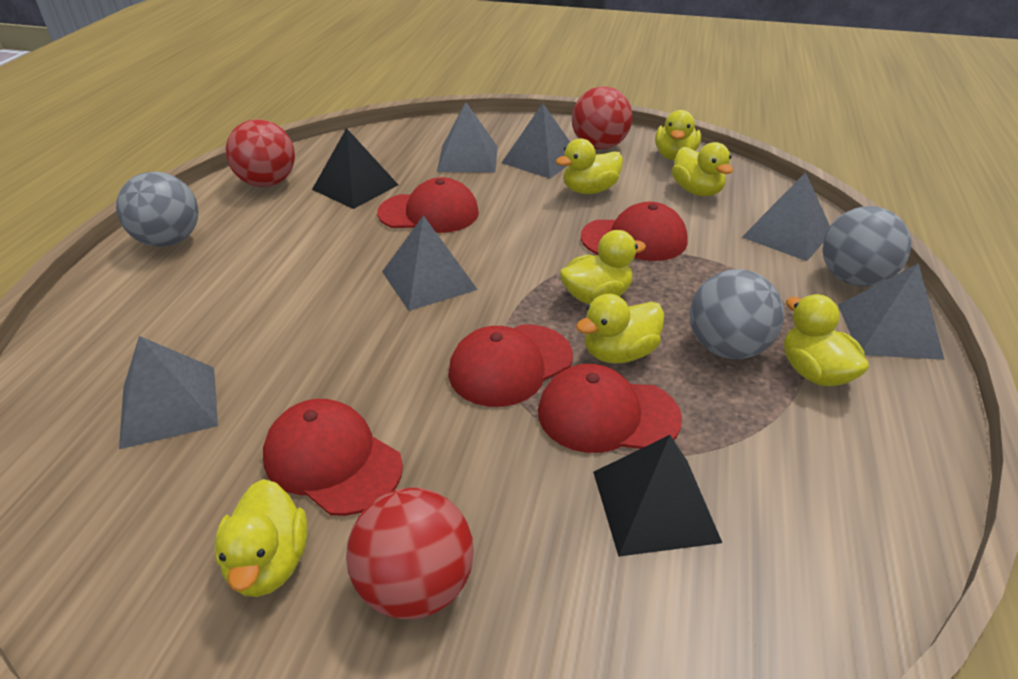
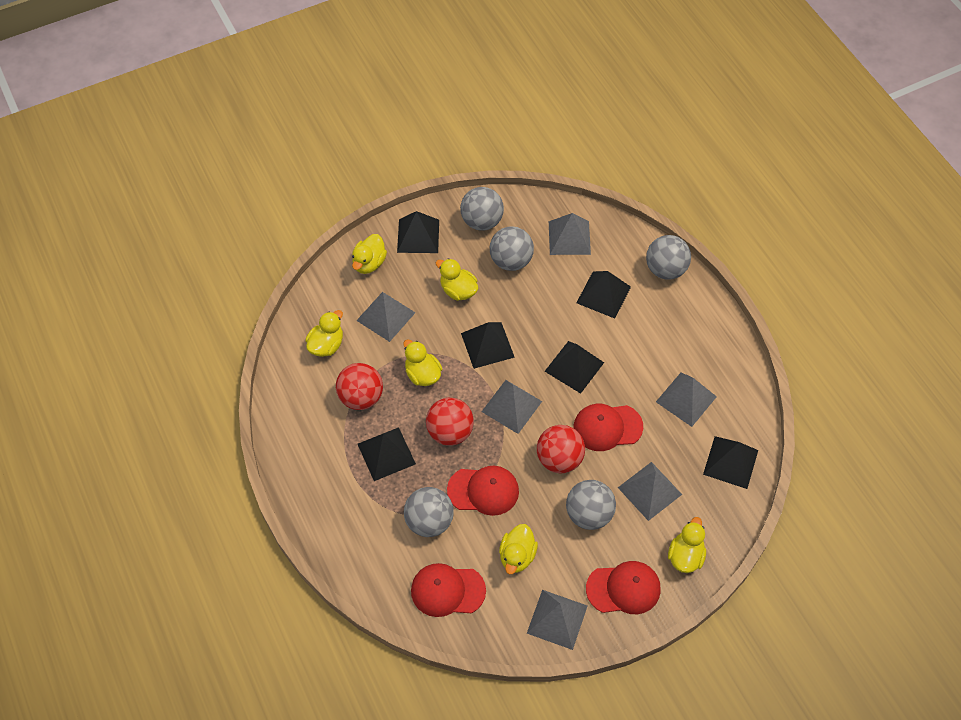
black pyramid: 2 -> 6
grey ball: 3 -> 5
red cap: 5 -> 4
yellow duck: 7 -> 6

